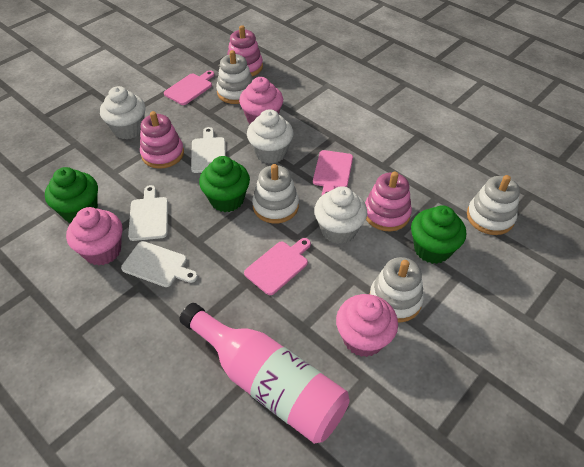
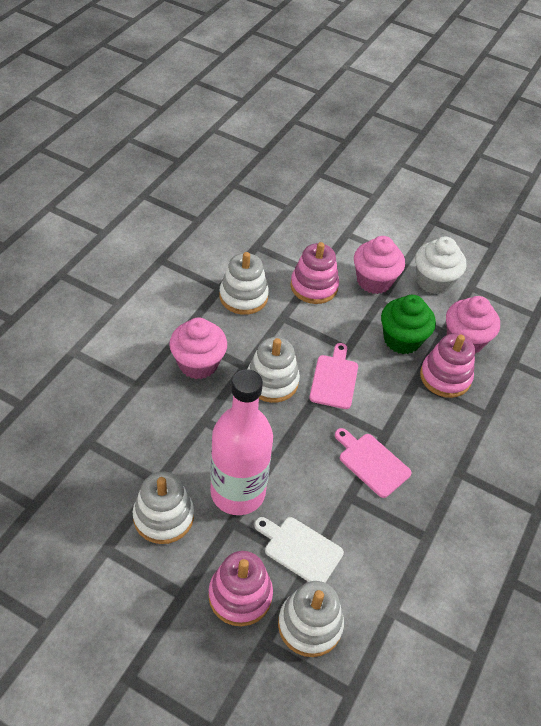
green cupcake: 3 -> 1
pink cutting board: 3 -> 2
white cupcake: 3 -> 1
white cutting board: 3 -> 1

